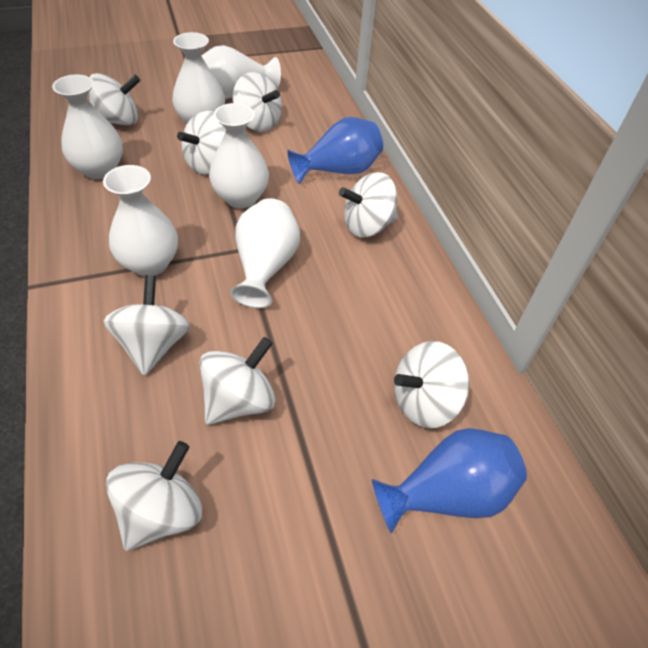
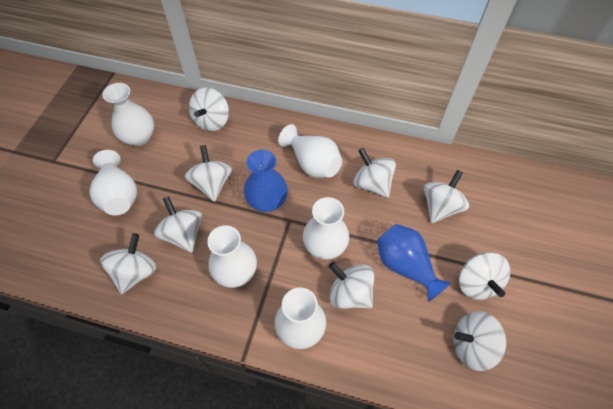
white spinning top: 8 -> 9

